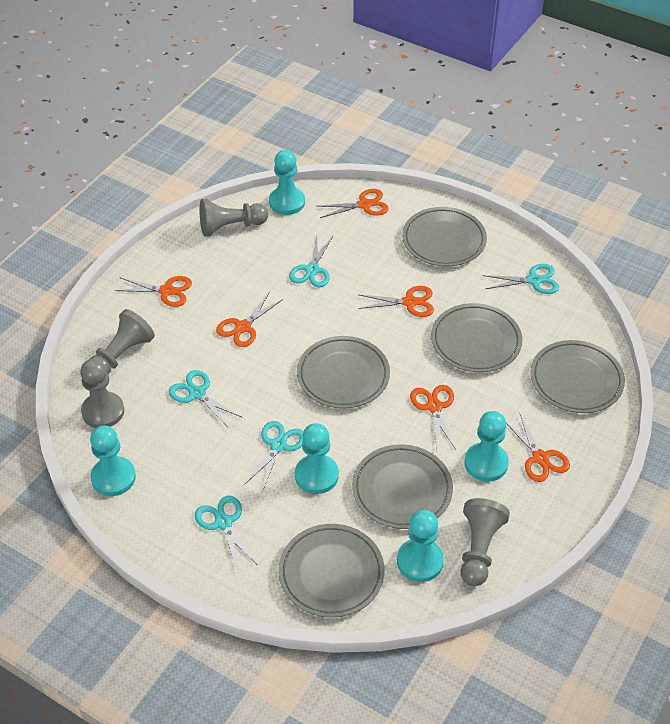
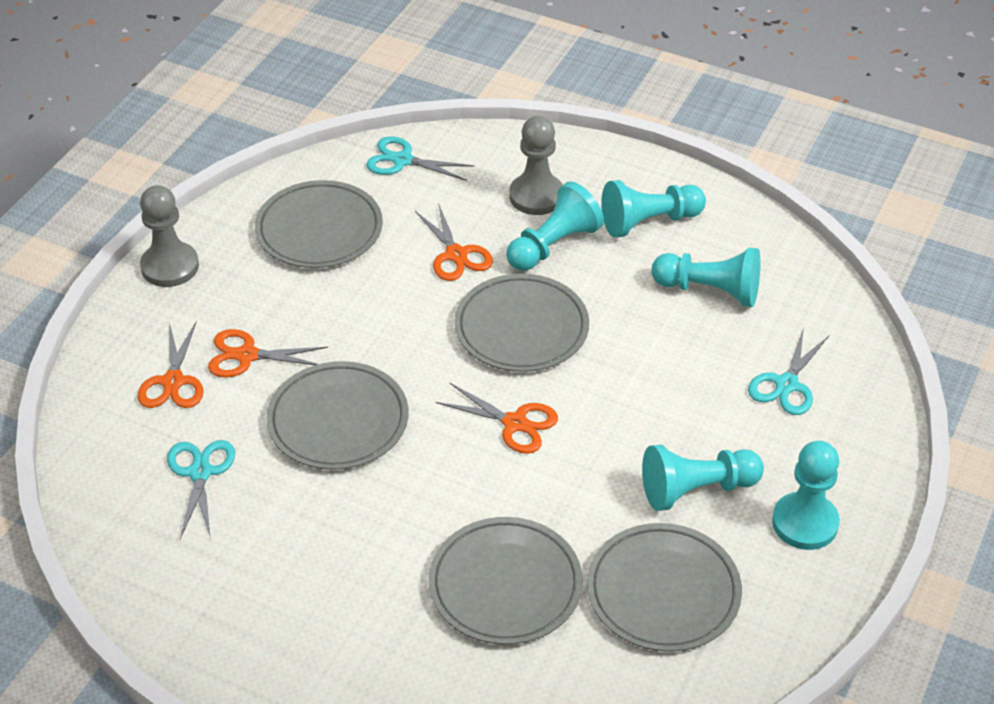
grey pawn: 4 -> 2
grey plate: 6 -> 5
orange scissors: 6 -> 4
turquoise scissors: 5 -> 3

